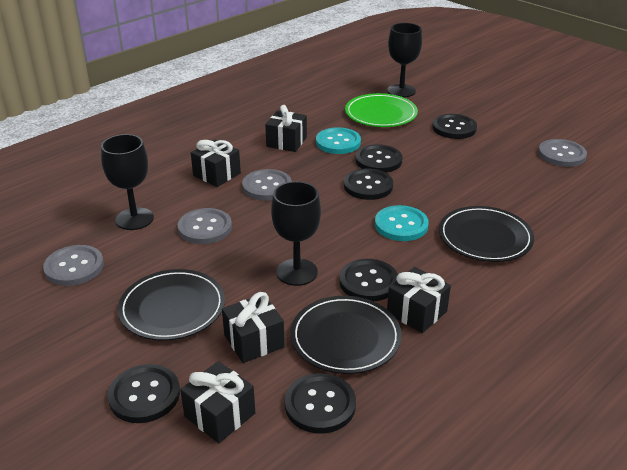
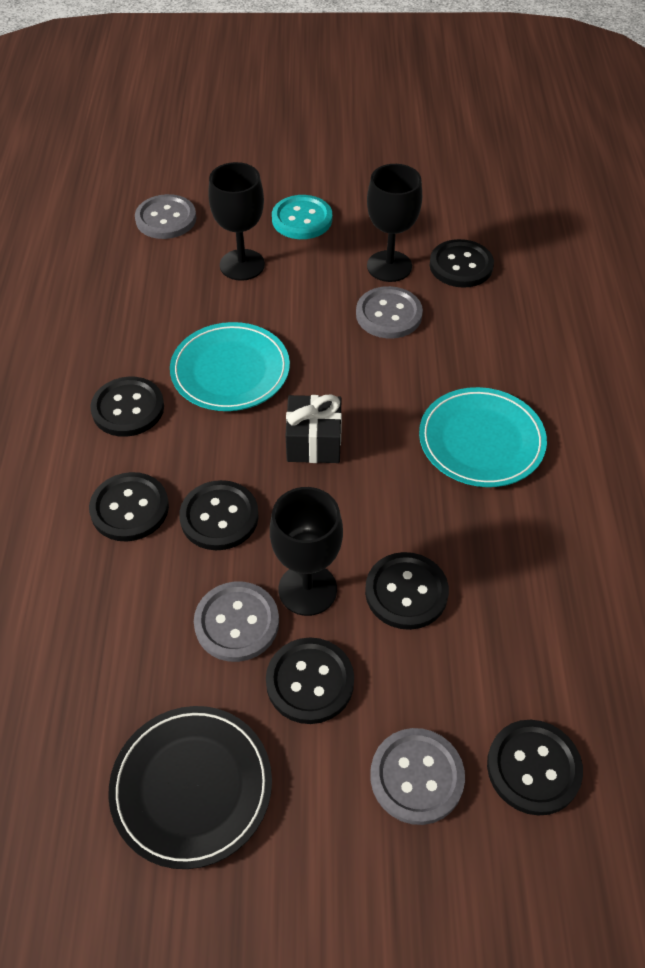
black button: 6 -> 7
black gift: 5 -> 1
black plate: 3 -> 1
green plate: 1 -> 0
turquoise button: 2 -> 1
turquoise plate: 0 -> 2

